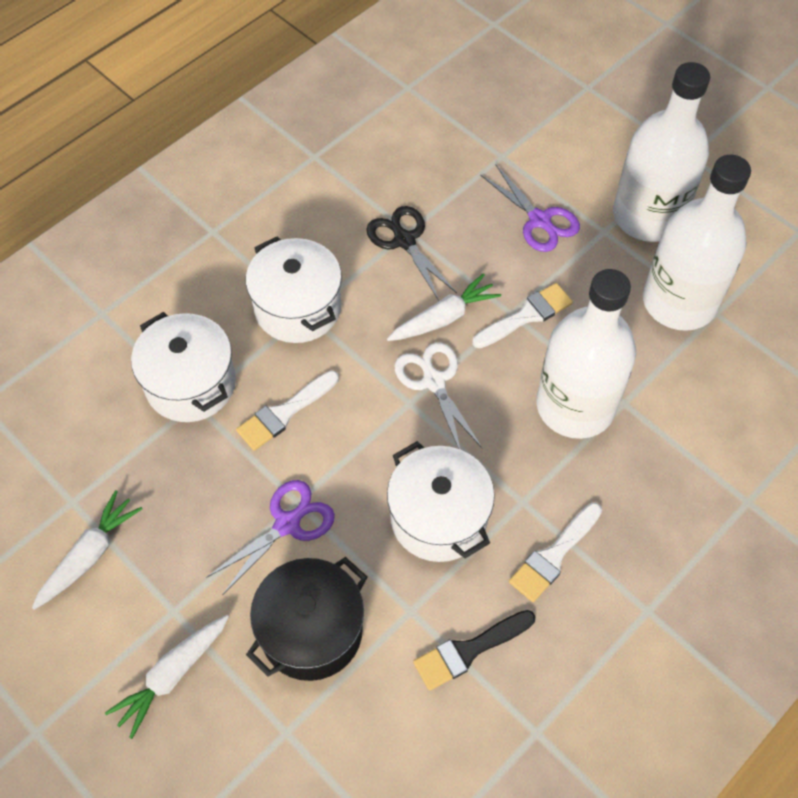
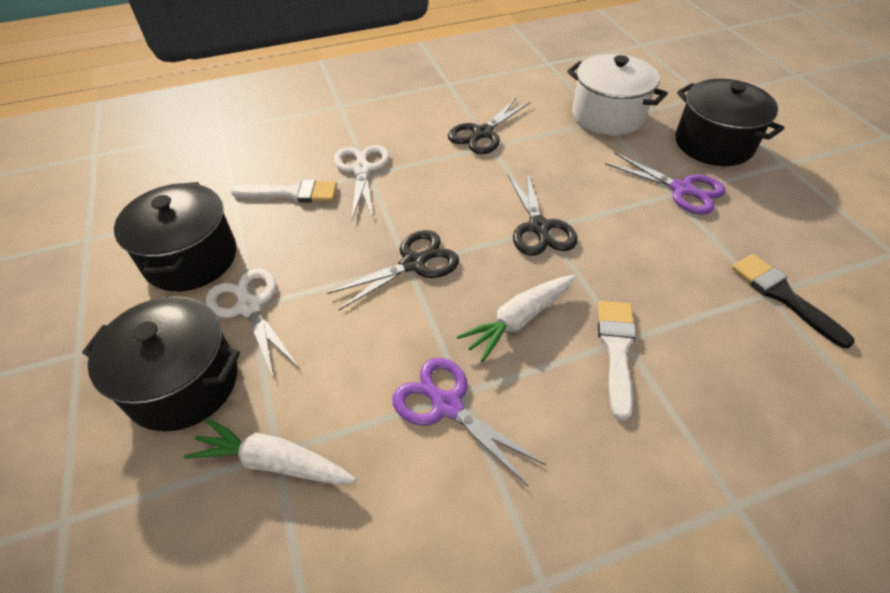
black pot: 1 -> 3
black scissors: 1 -> 3
white bottle: 3 -> 0
white brush: 3 -> 2
white carrot: 3 -> 2
white pot: 3 -> 1
white scissors: 1 -> 2

